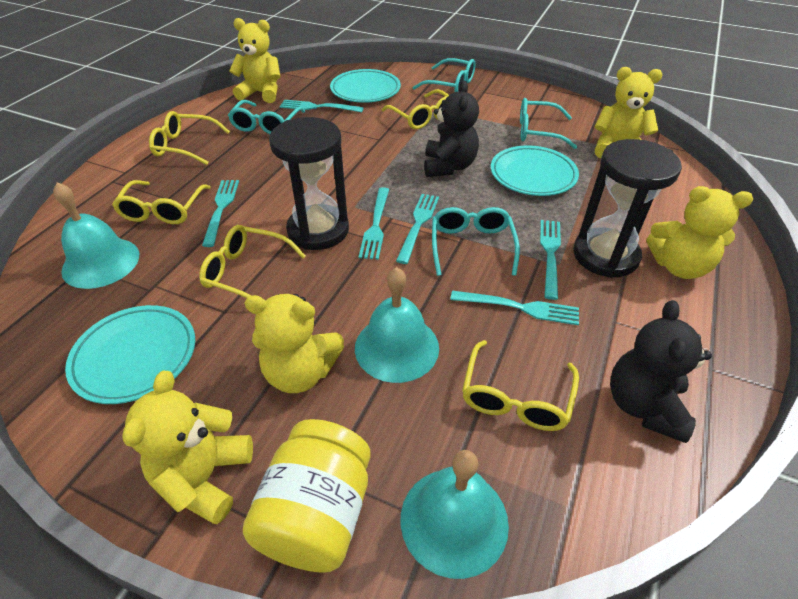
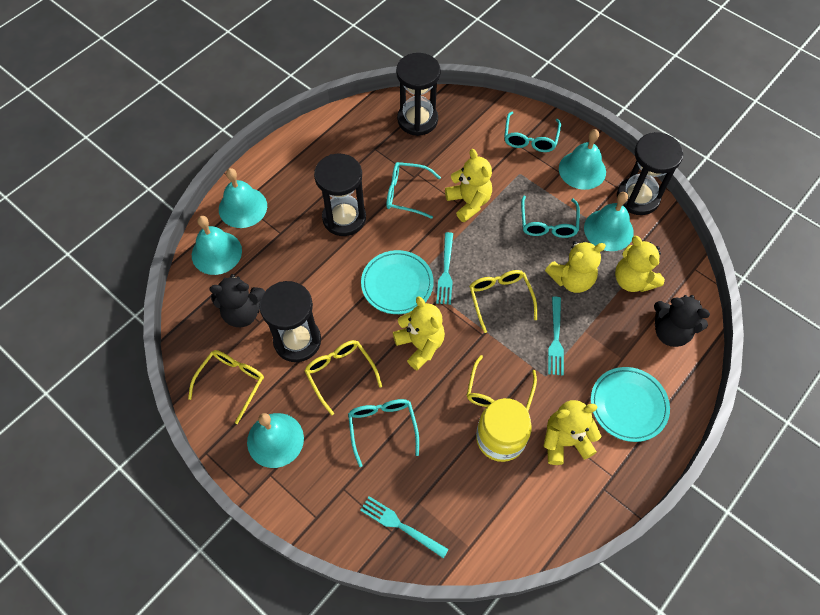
black hourglass: 2 -> 4
turquoise bell: 3 -> 5
turquoise fork: 6 -> 3
turquoise plate: 3 -> 2
yellow glasses: 5 -> 4

